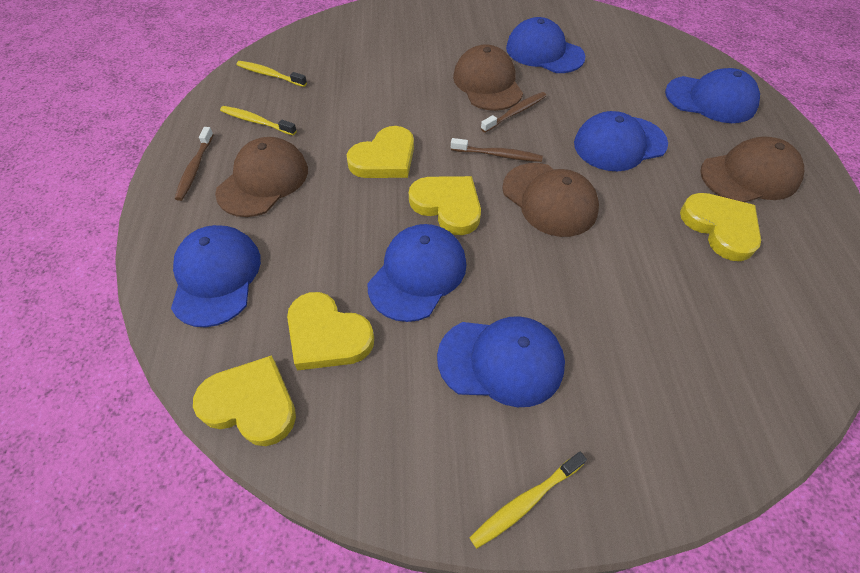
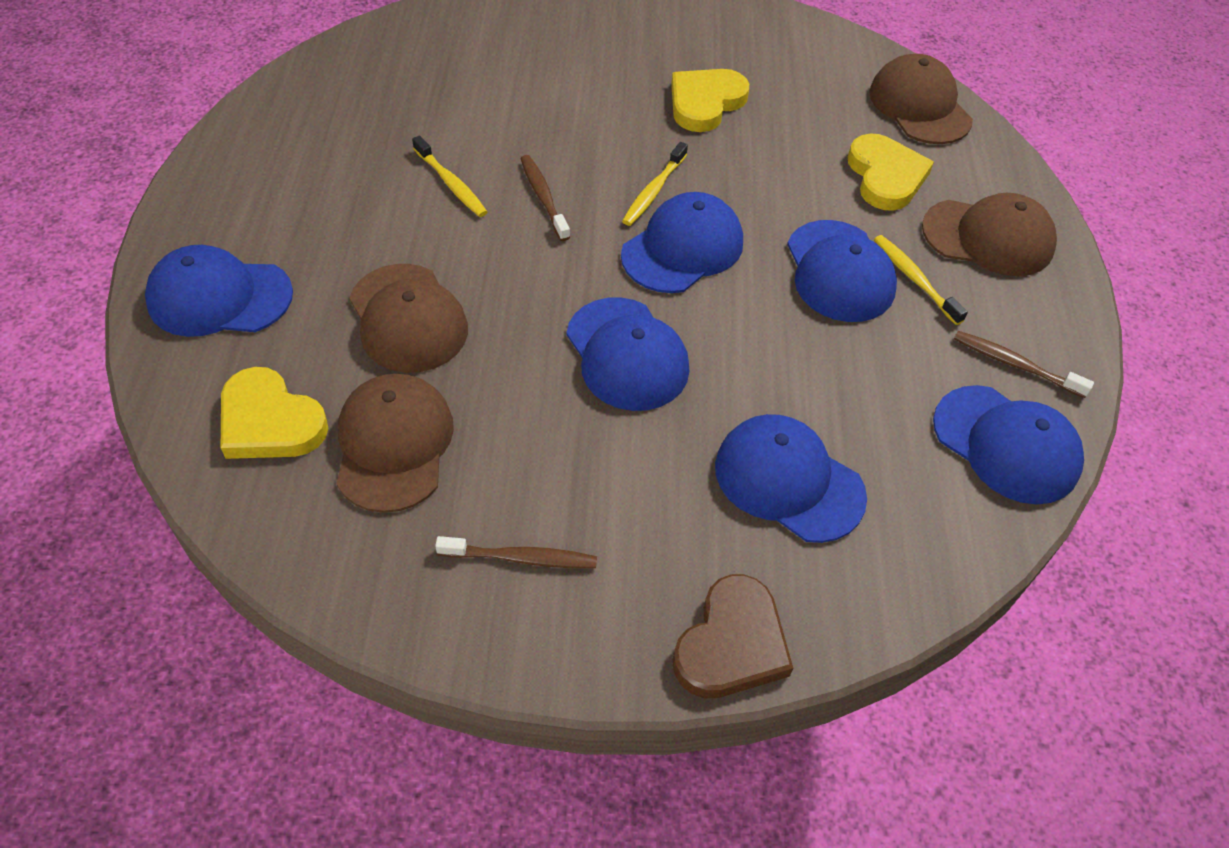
brown heart: 0 -> 1
yellow heart: 5 -> 3

